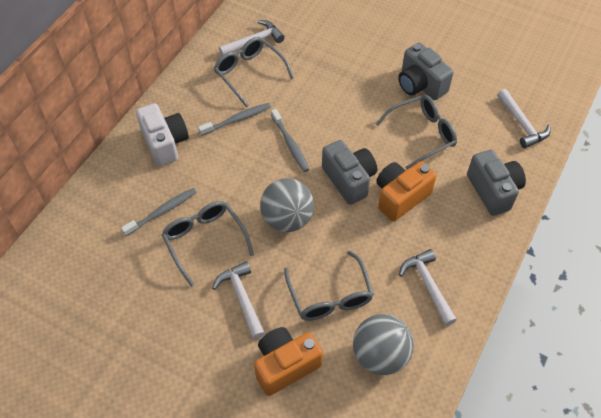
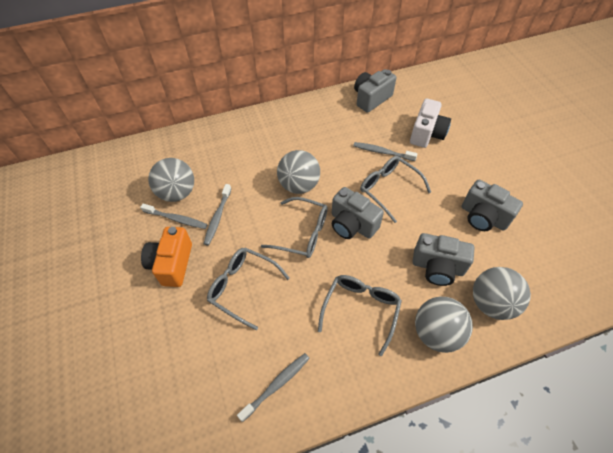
grey ball: 2 -> 4
grey camera: 3 -> 4
grey toothbrush: 3 -> 4
orange camera: 2 -> 1
white hammer: 4 -> 0

